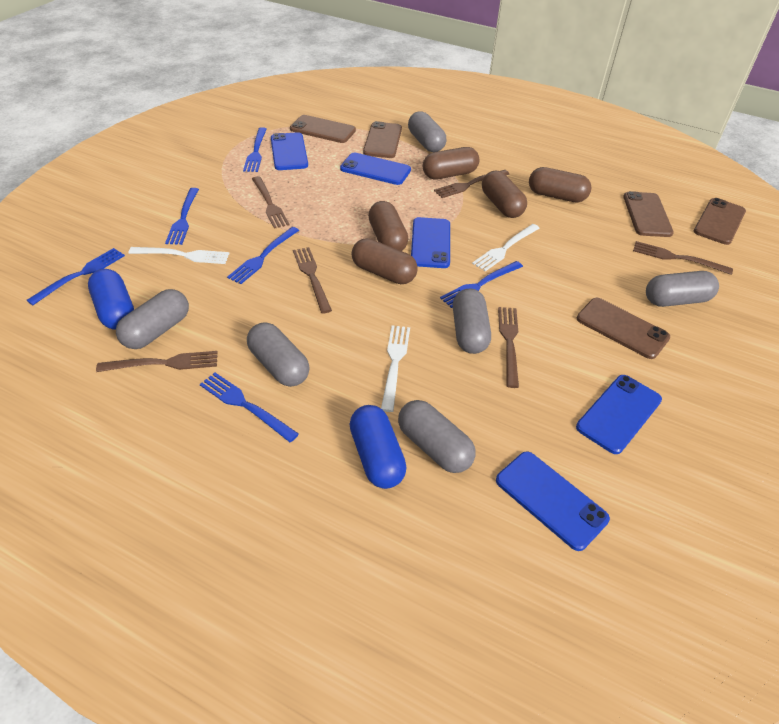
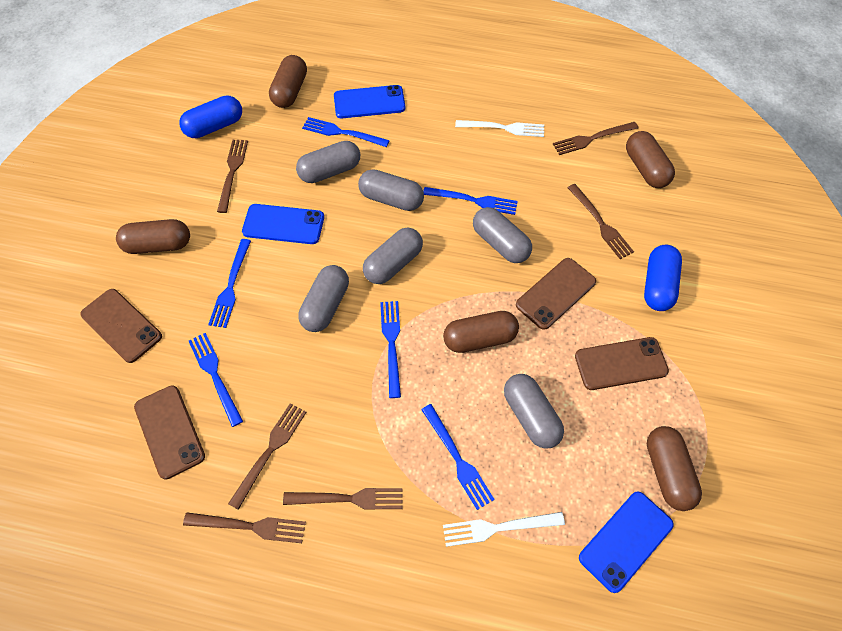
blue phone: 5 -> 3
brown phone: 5 -> 4
white fork: 3 -> 2

